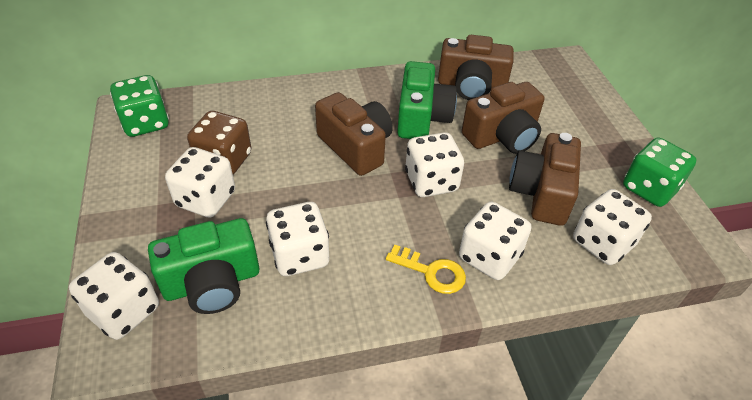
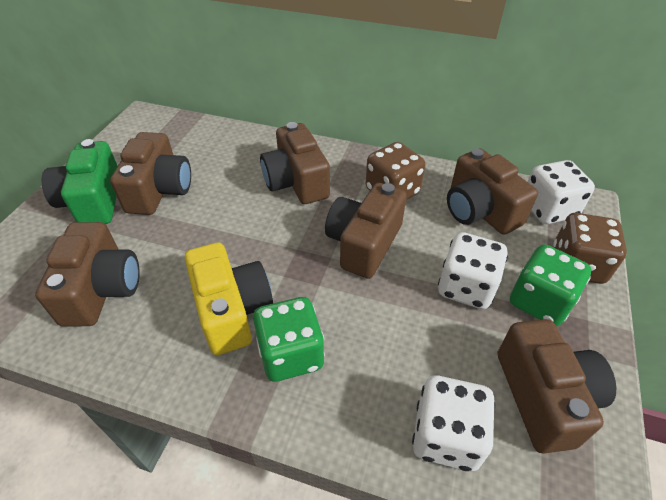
brown camera: 4 -> 6
brown dice: 1 -> 2
green camera: 2 -> 1
white dice: 6 -> 3
yellow camera: 0 -> 1
yellow key: 1 -> 0

